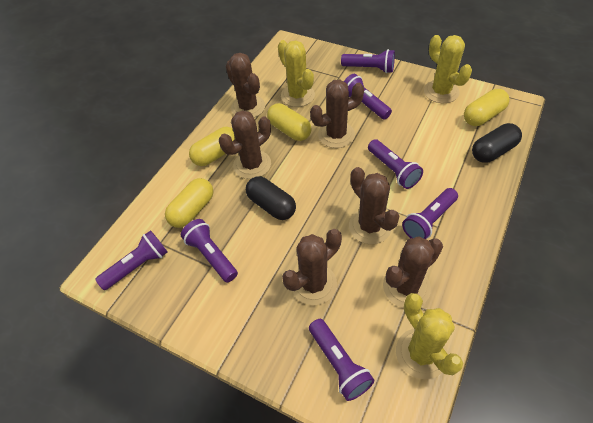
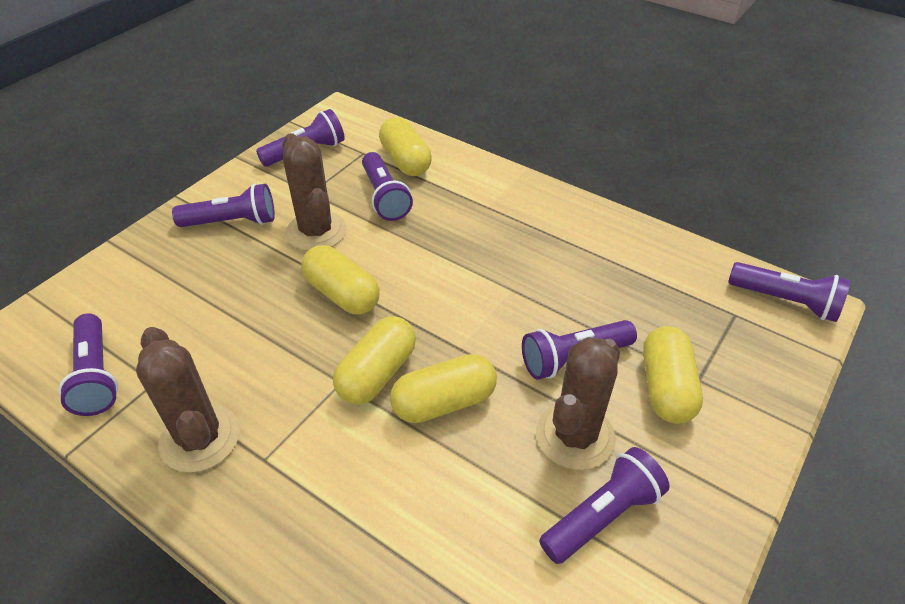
black capsule: 2 -> 0
brown cactus: 6 -> 3
yellow cactus: 3 -> 0
yellow capsule: 4 -> 5

